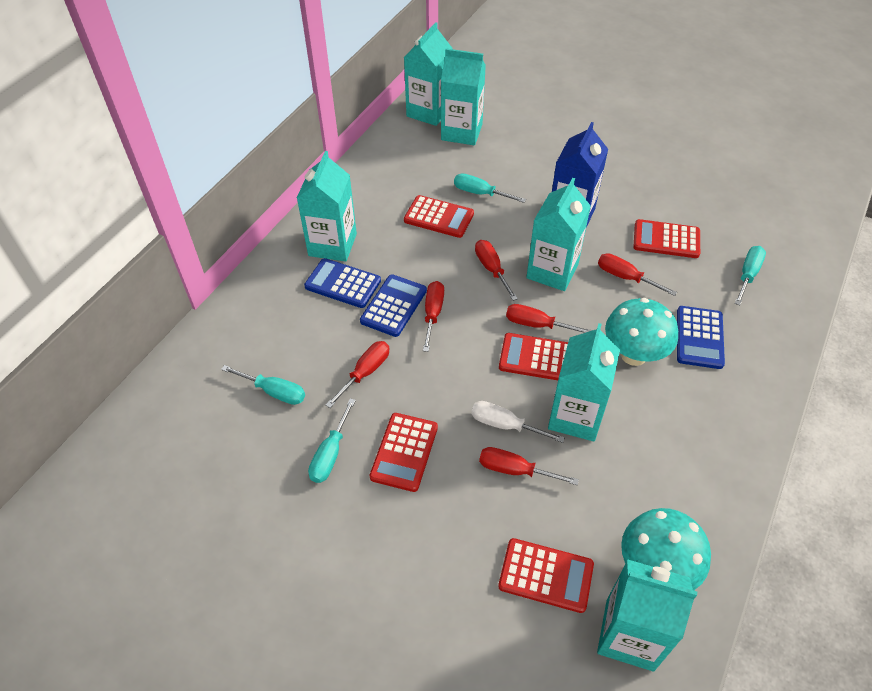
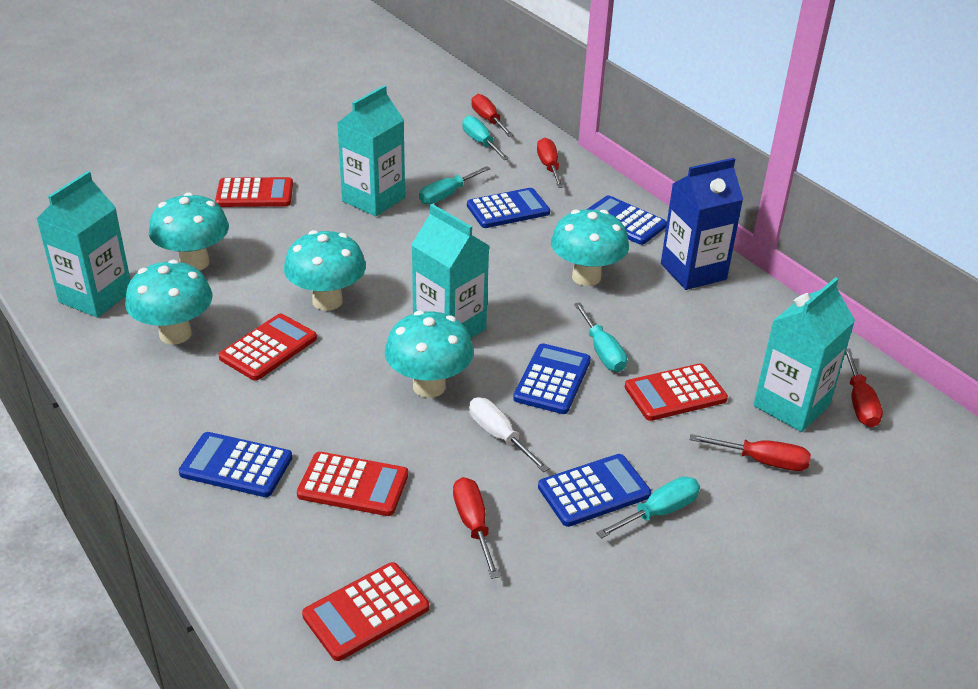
blue calculator: 3 -> 5
red screwdriver: 6 -> 5
turquoise carton: 6 -> 4
turquoise mushroom: 2 -> 5

